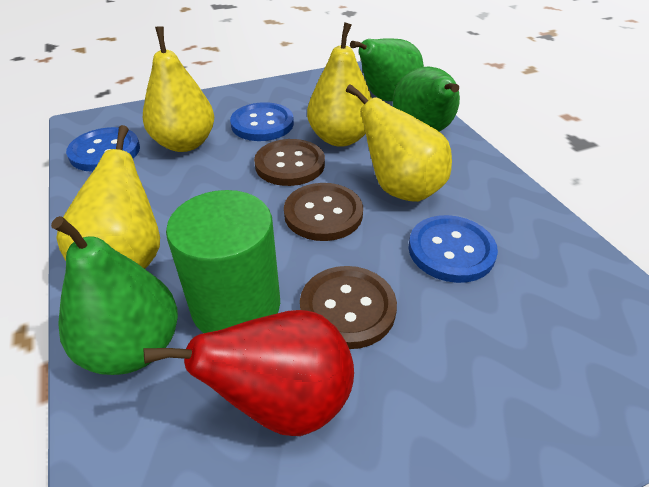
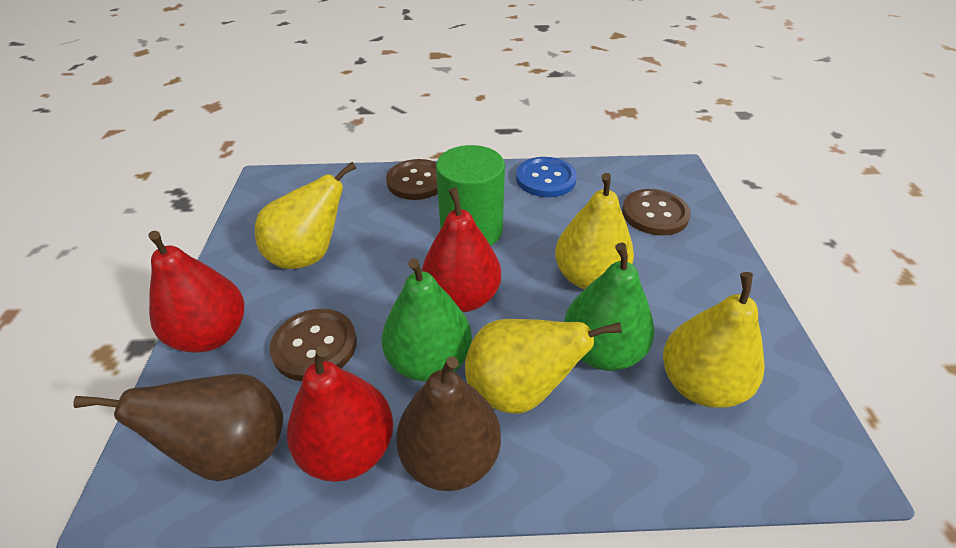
blue button: 3 -> 1
brown pear: 0 -> 2
green pear: 3 -> 2
red pear: 1 -> 3

